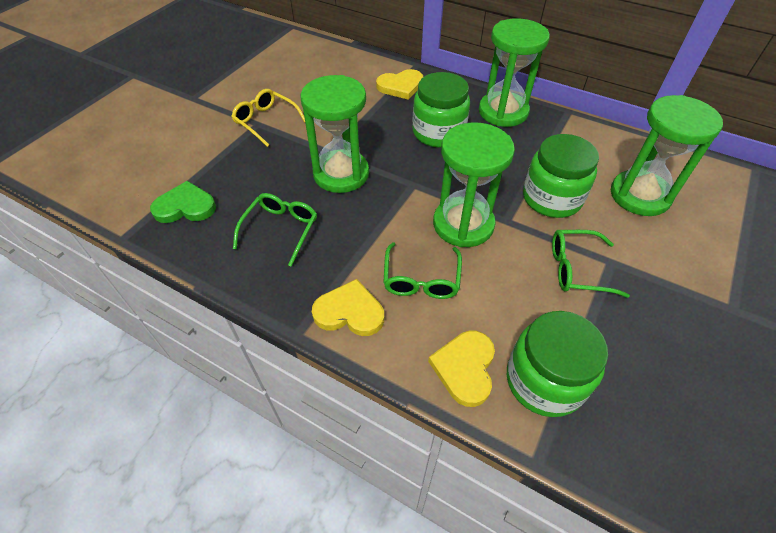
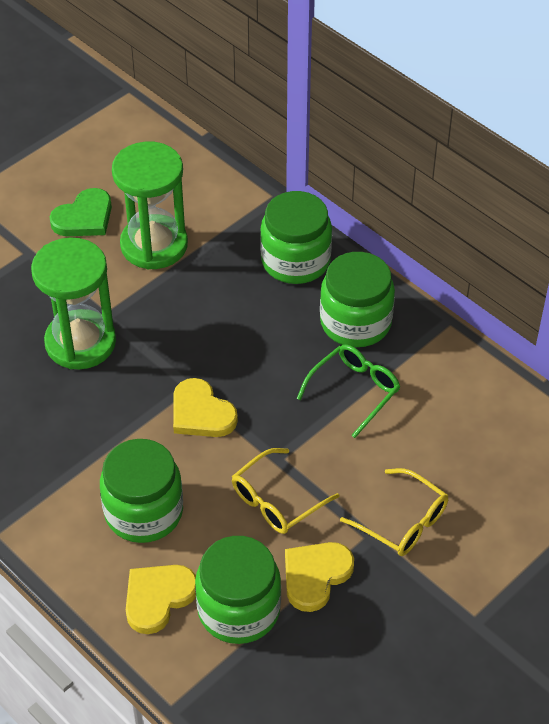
green glasses: 3 -> 1
green hourglass: 4 -> 2
green jar: 3 -> 4
yellow glasses: 1 -> 2

